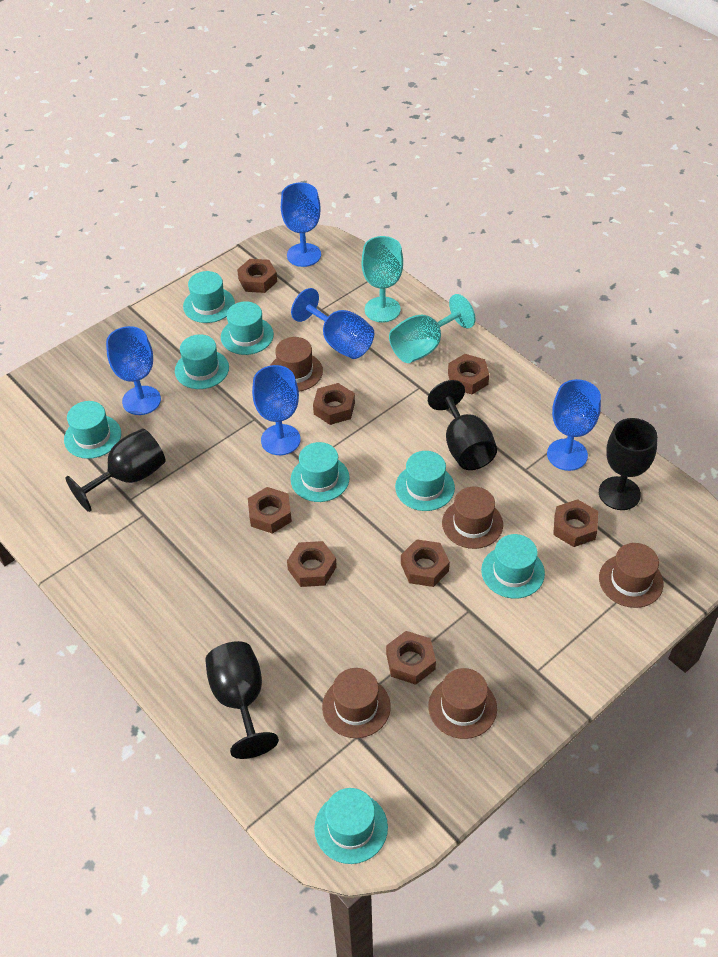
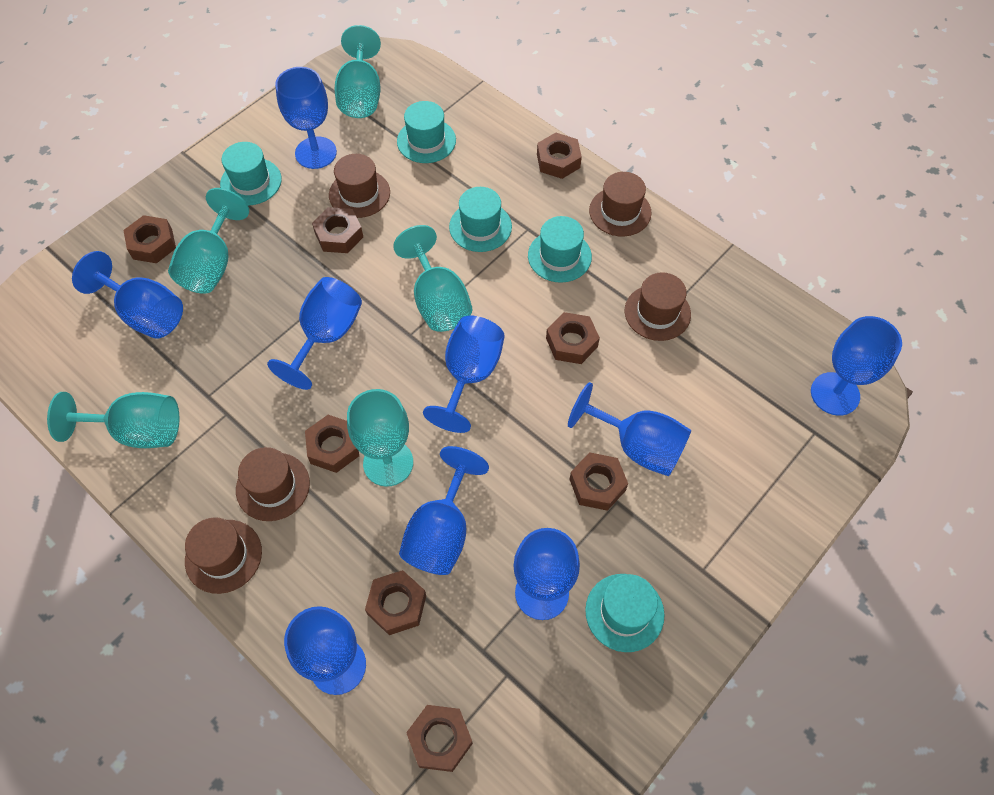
black goblet: 4 -> 0
blue goblet: 5 -> 9
turquoise goblet: 2 -> 5
turquoise hat: 8 -> 5

